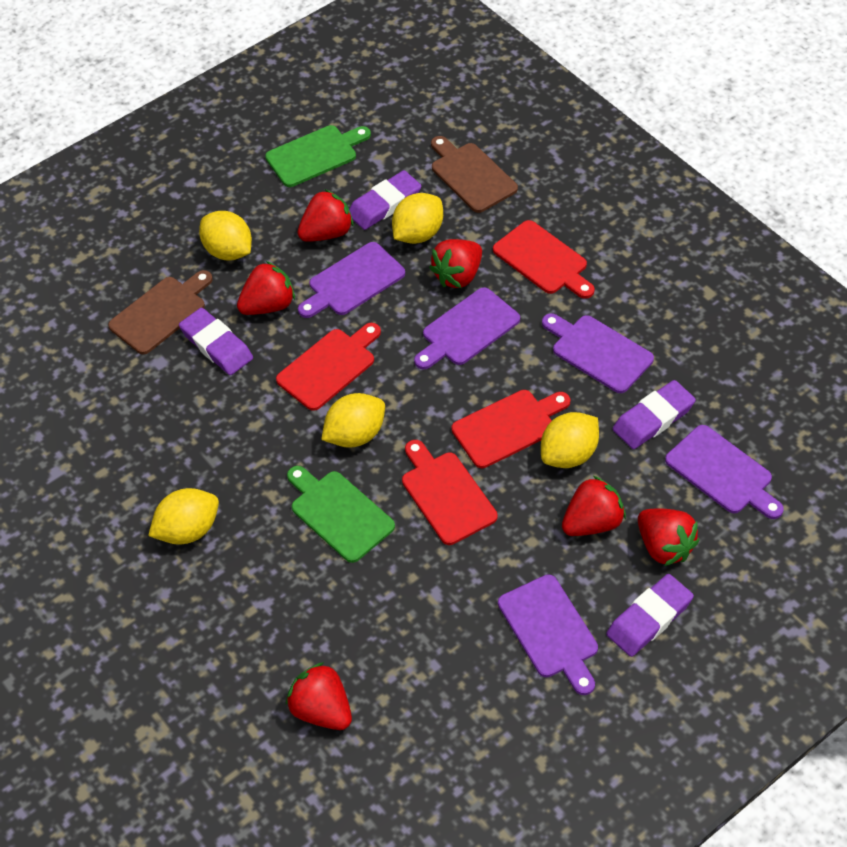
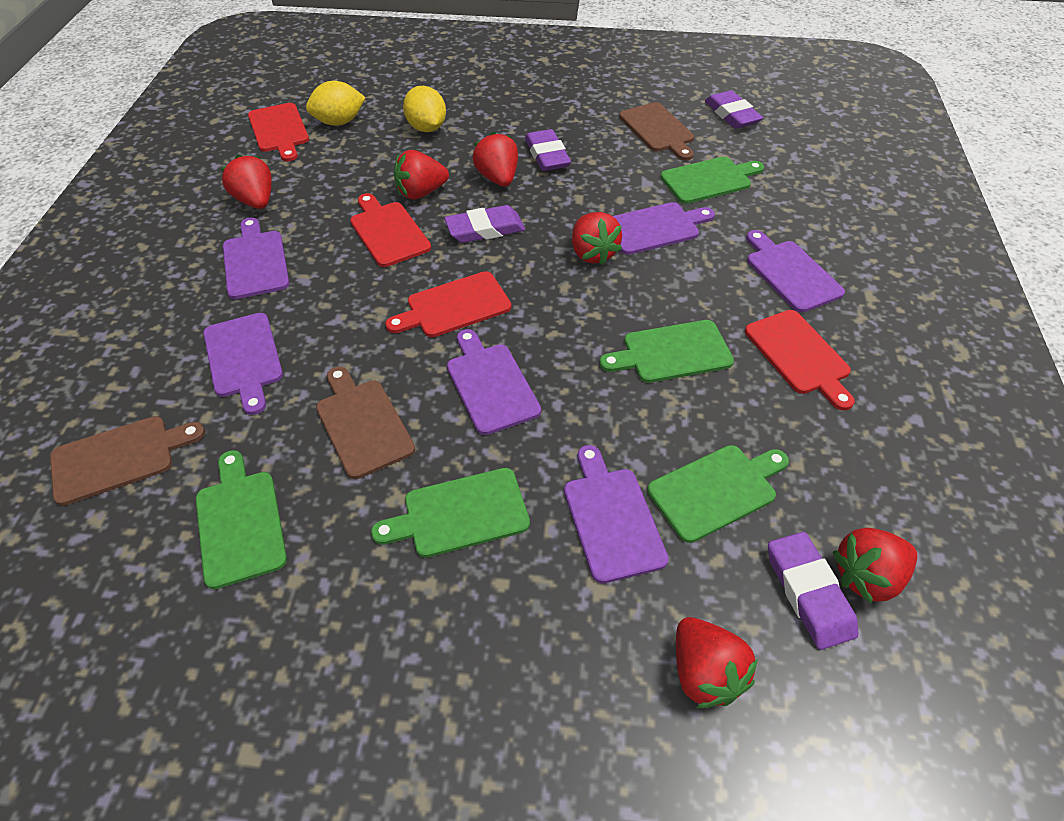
brown cutting board: 2 -> 3
green cutting board: 2 -> 5
purple cutting board: 5 -> 6
yellow lemon: 5 -> 2

